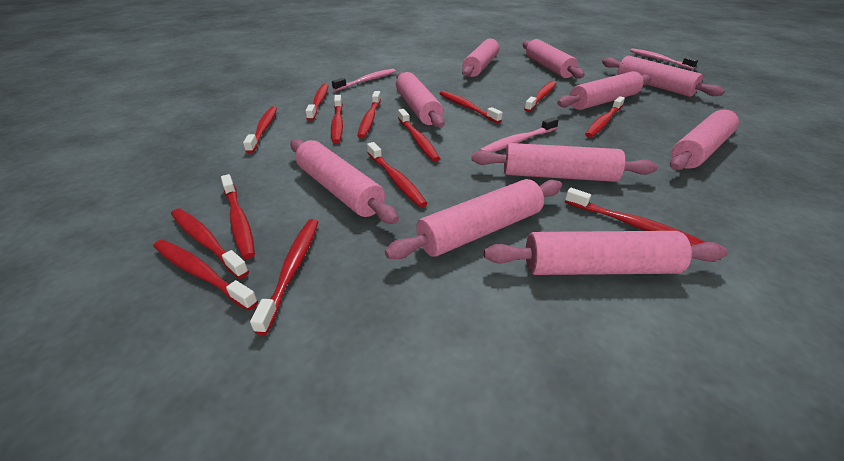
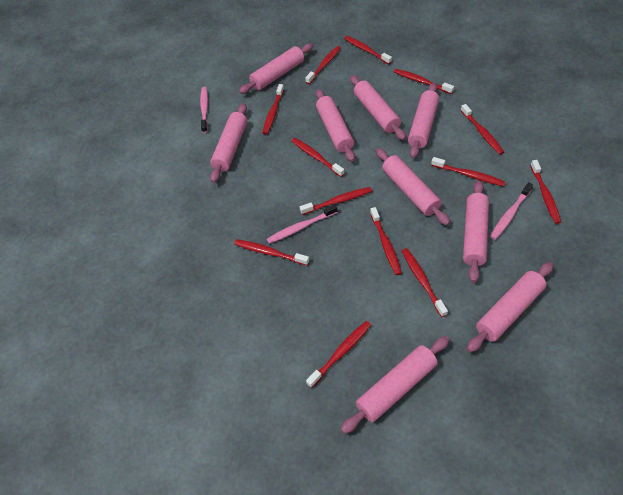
pink rolling pin: 10 -> 9
red toothbrush: 14 -> 13

